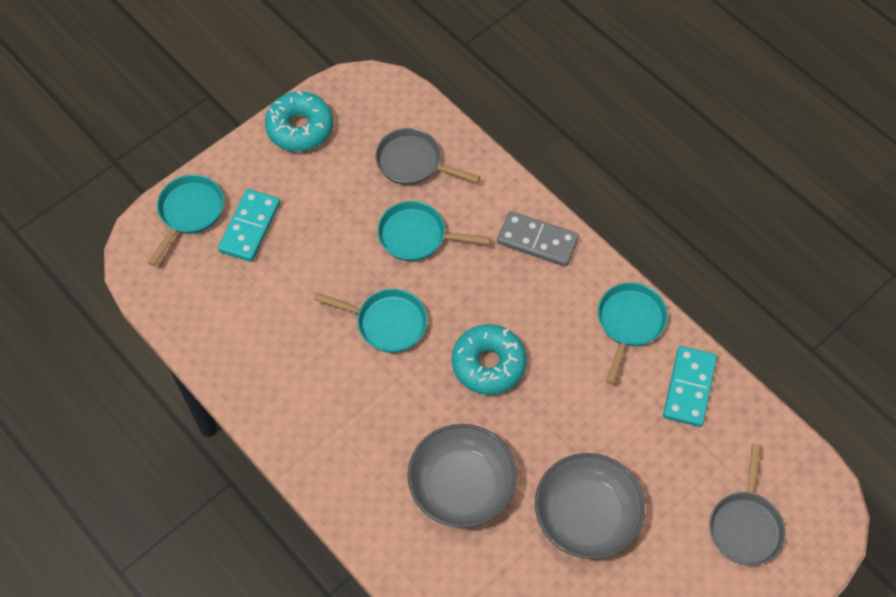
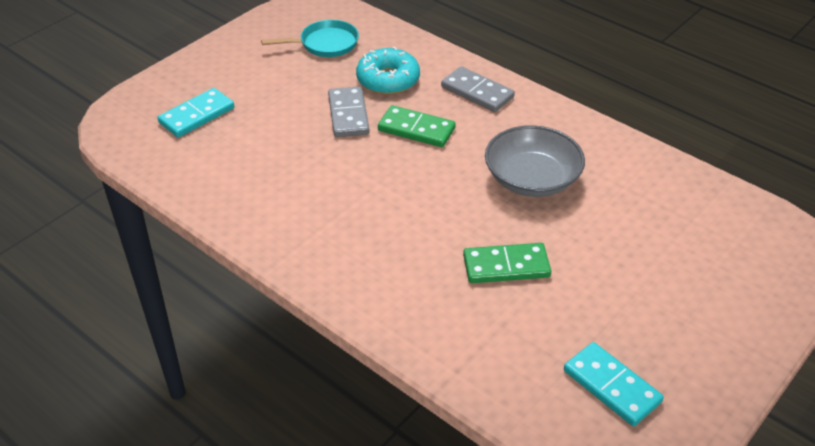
green domino: 0 -> 2
grey bowl: 2 -> 1
grey domino: 1 -> 2
grey pan: 2 -> 0
turquoise donut: 2 -> 1
turquoise pan: 4 -> 1

